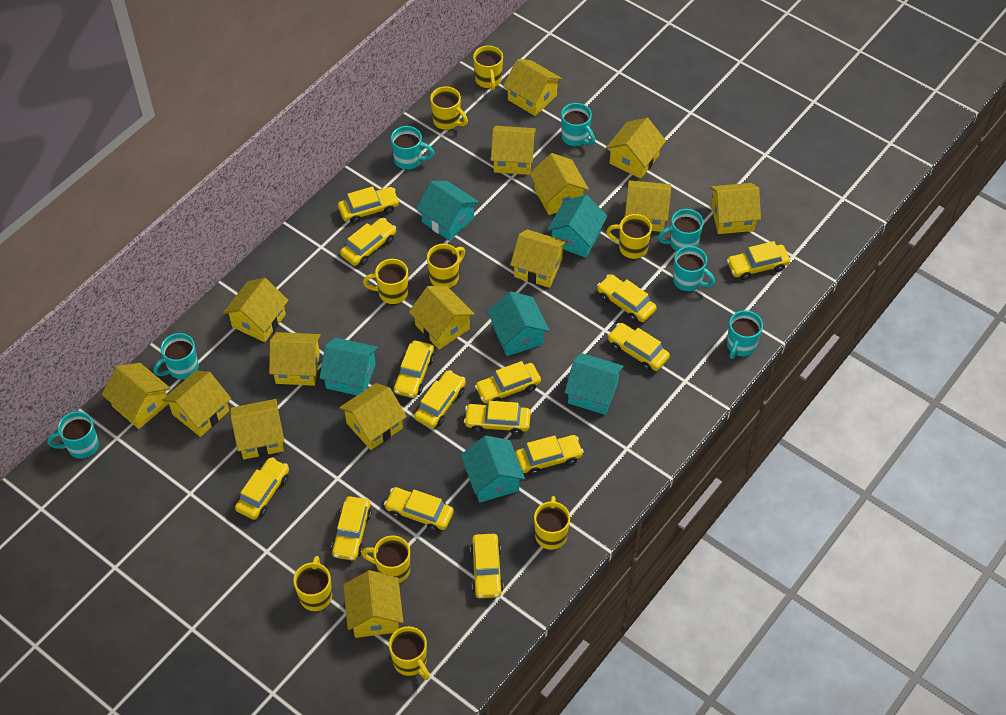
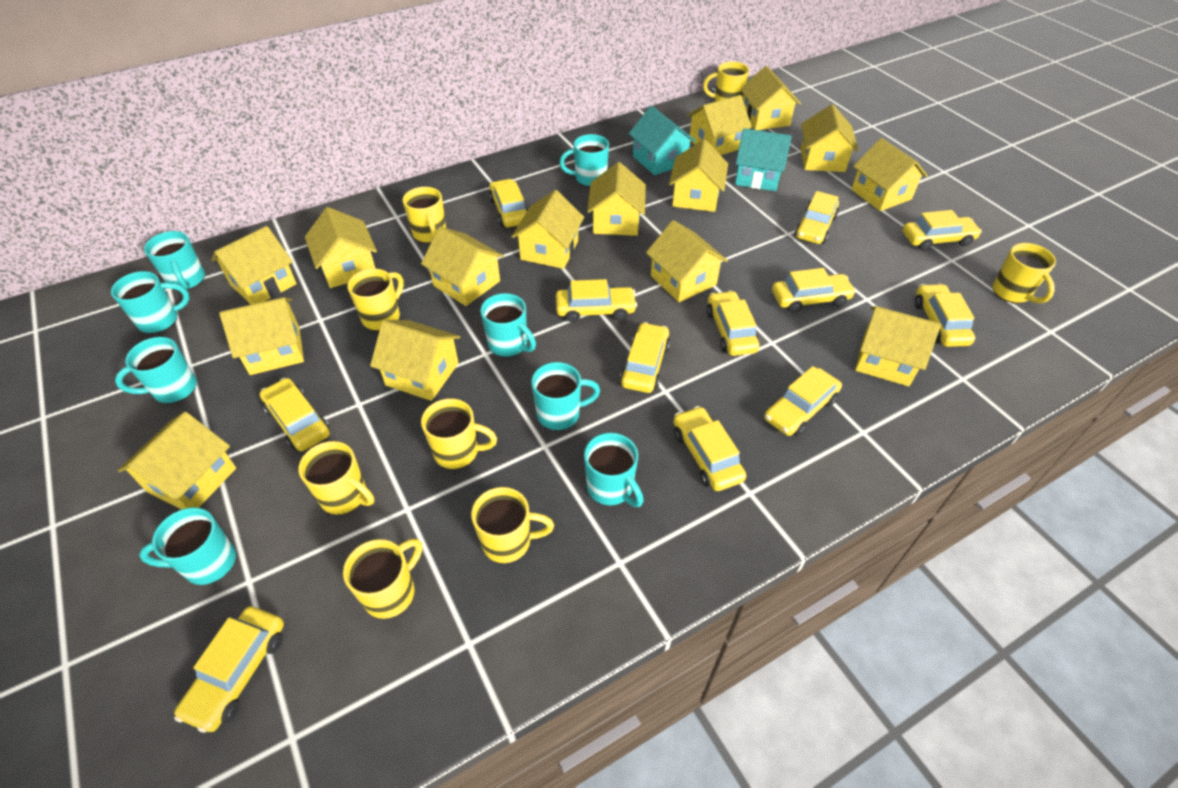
turquoise house: 6 -> 2
turquoise mug: 7 -> 8
yellow car: 14 -> 12
yellow mug: 9 -> 8

